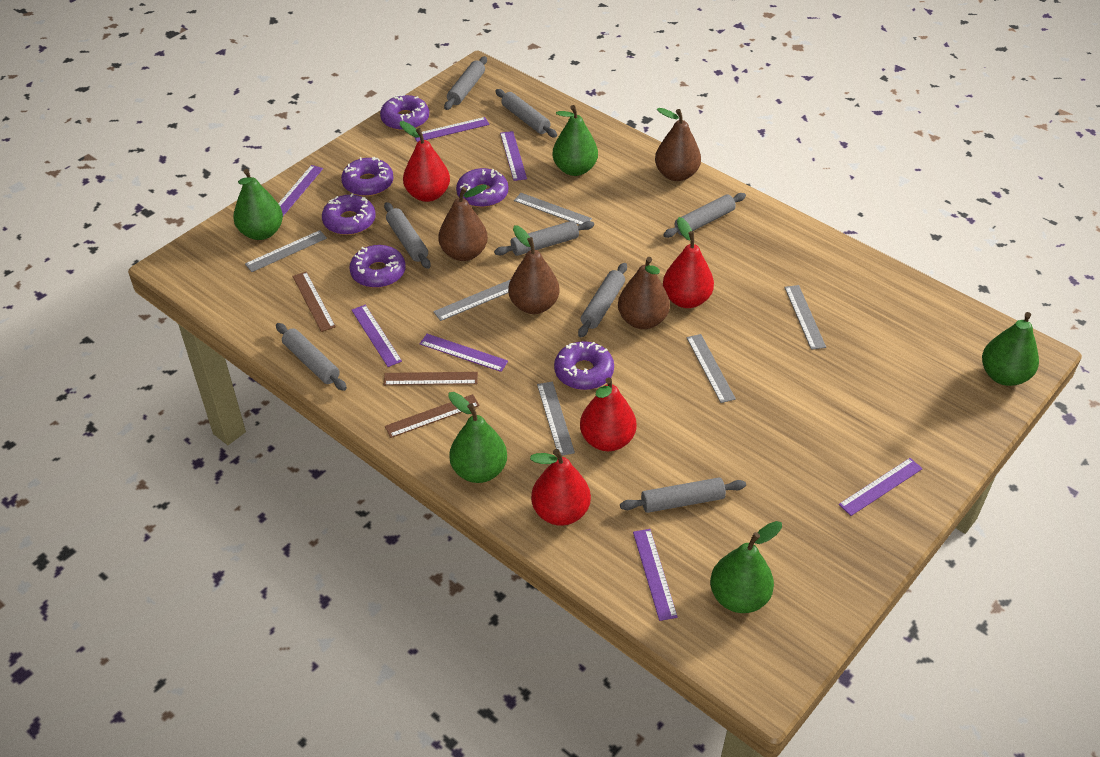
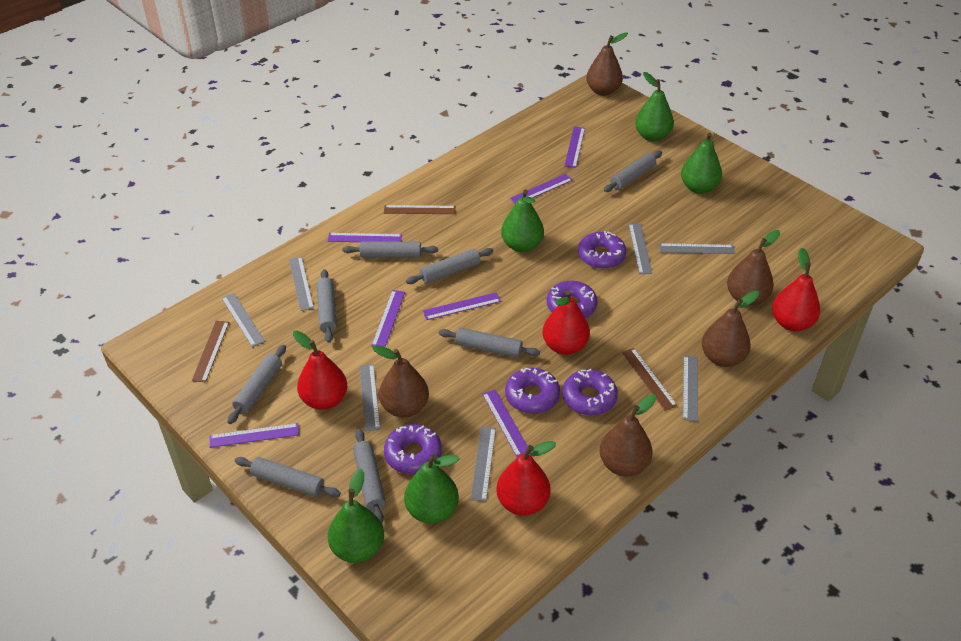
brown pear: 4 -> 5
grey ruler: 6 -> 7
purple donut: 6 -> 5

